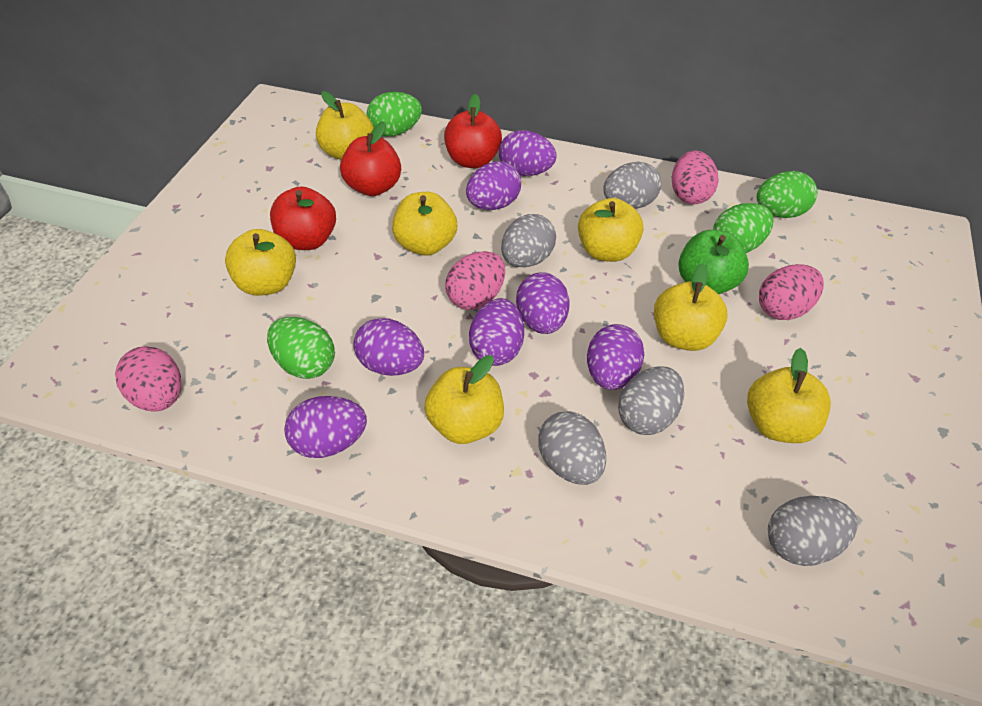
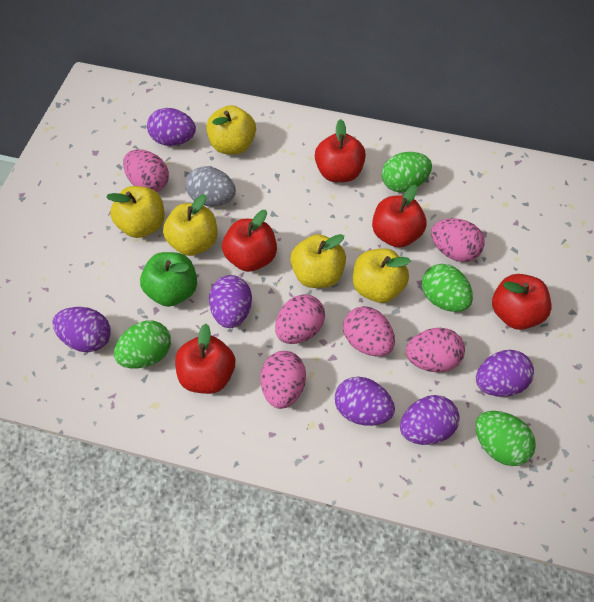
grey egg: 5 -> 1
pink egg: 4 -> 6
purple egg: 7 -> 6
red apple: 3 -> 5
yellow apple: 7 -> 5

